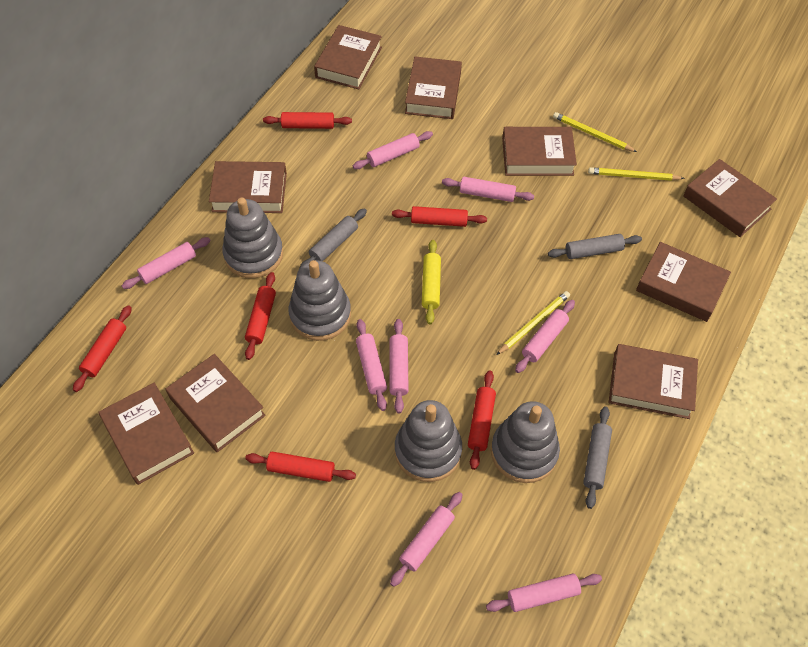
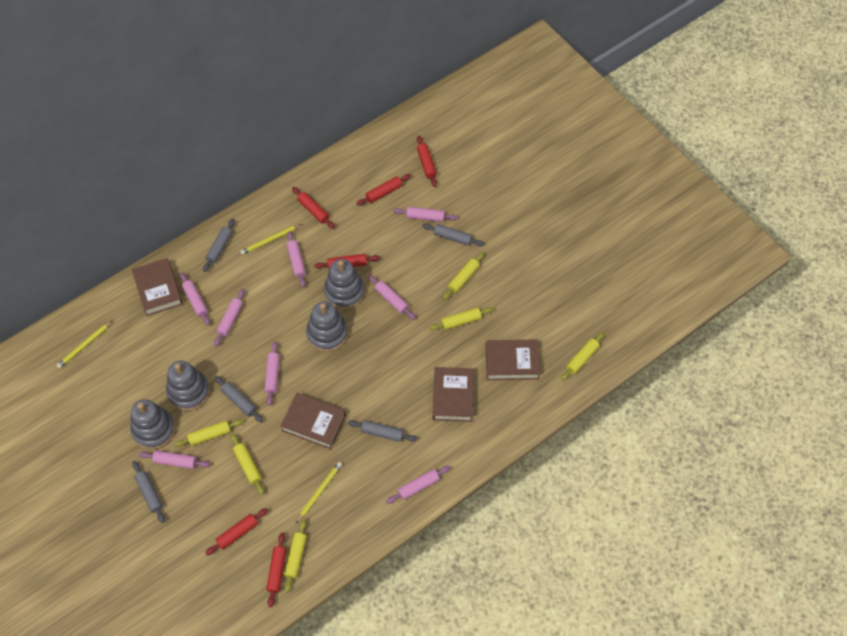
brown book: 9 -> 4
grey rolling pin: 3 -> 5
yellow rolling pin: 1 -> 6

